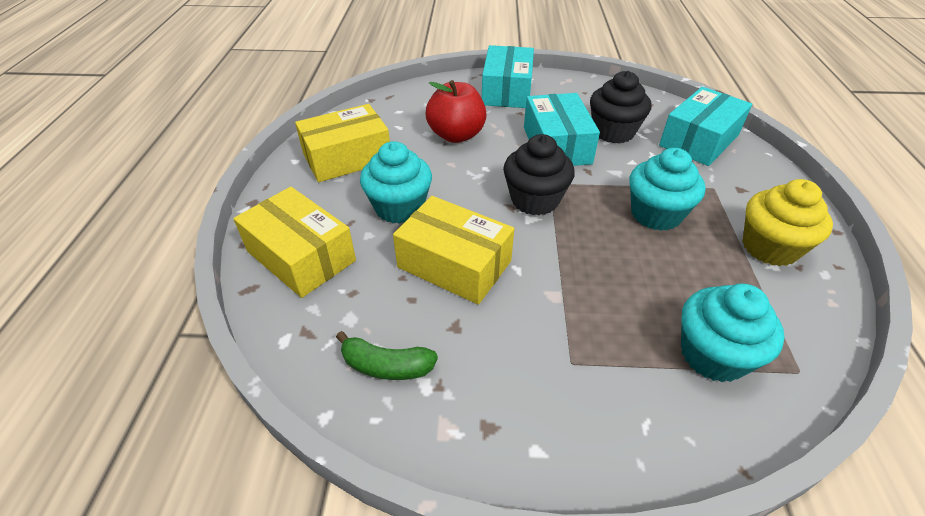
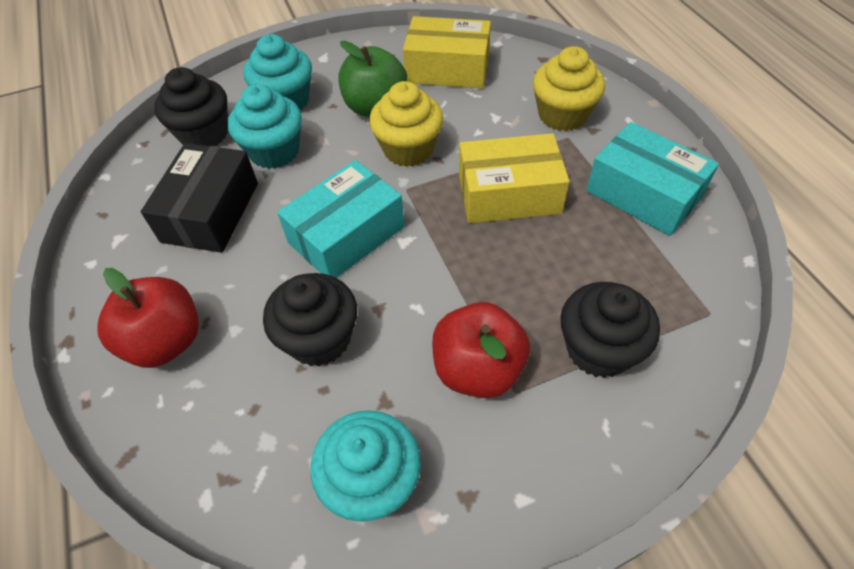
black box: 0 -> 1
black cupcake: 2 -> 3
green apple: 0 -> 1
green banana: 1 -> 0
red apple: 1 -> 2
turquoise box: 3 -> 2
yellow box: 3 -> 2
yellow cupcake: 1 -> 2

